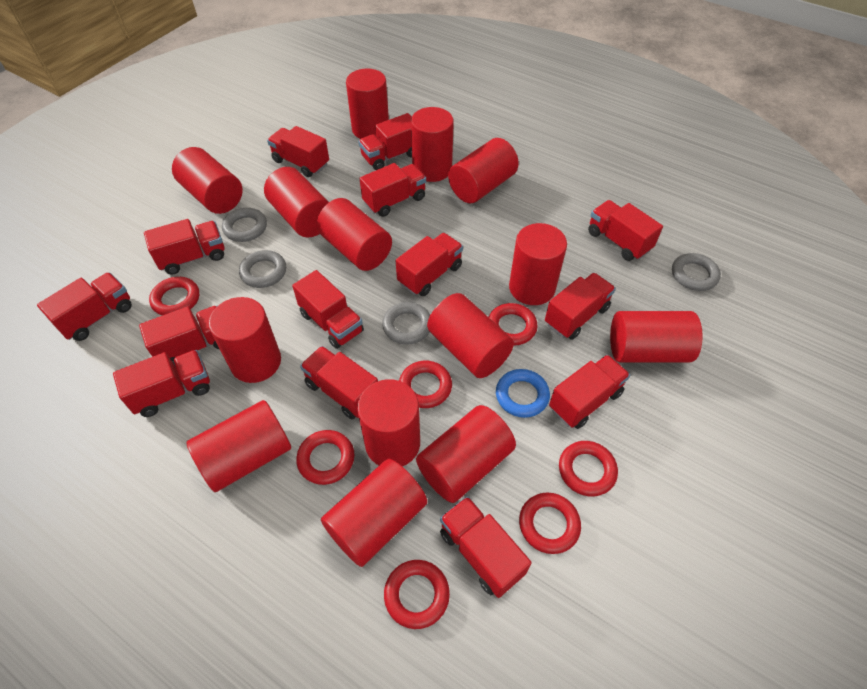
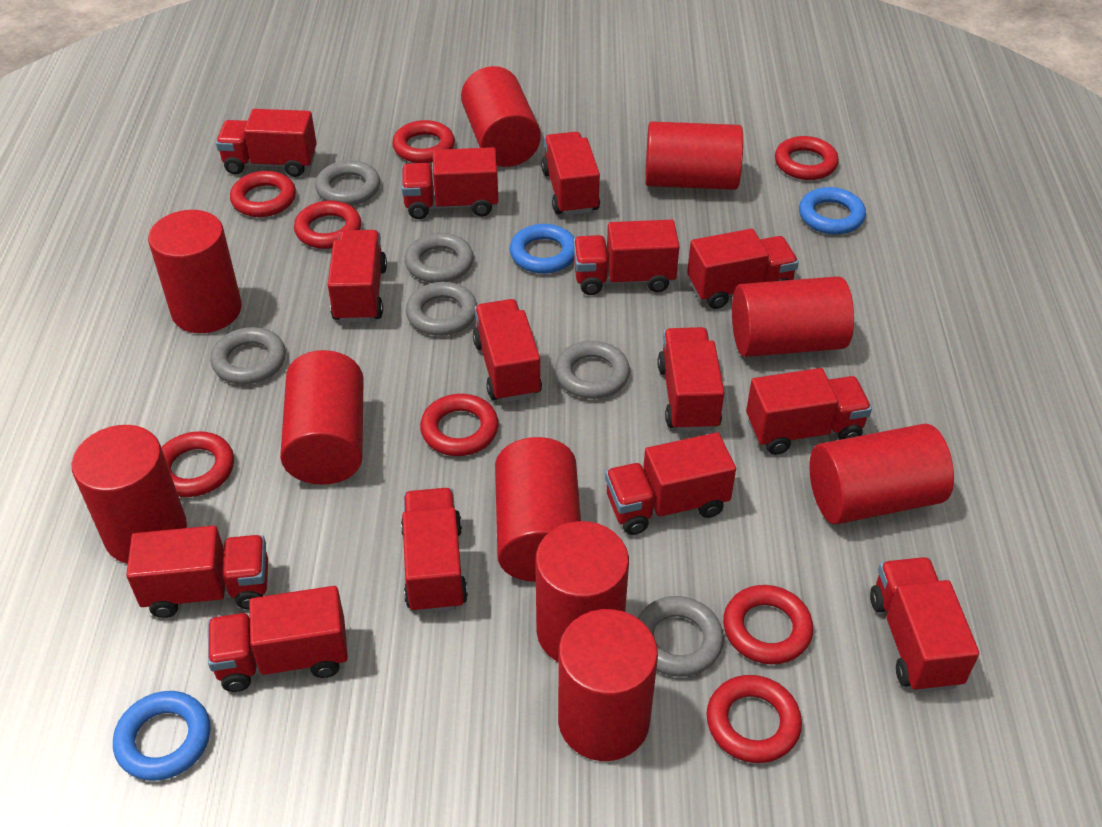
blue ring: 1 -> 3
grey ring: 4 -> 6
red cylinder: 14 -> 10
red ring: 7 -> 8

